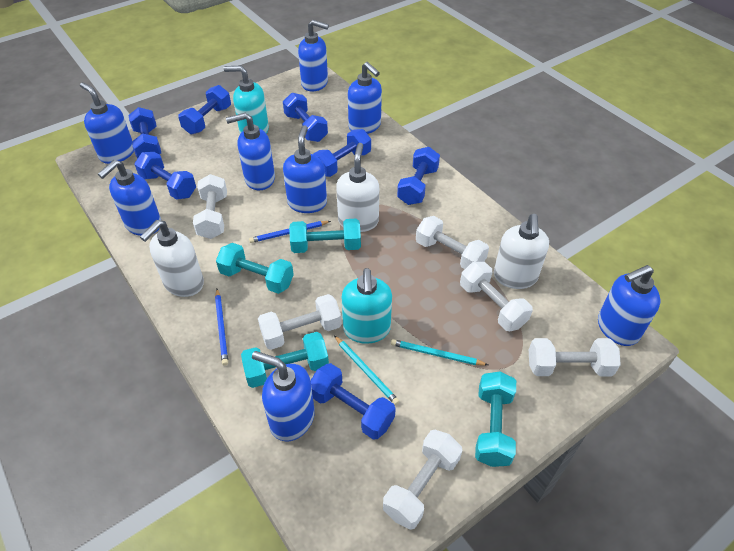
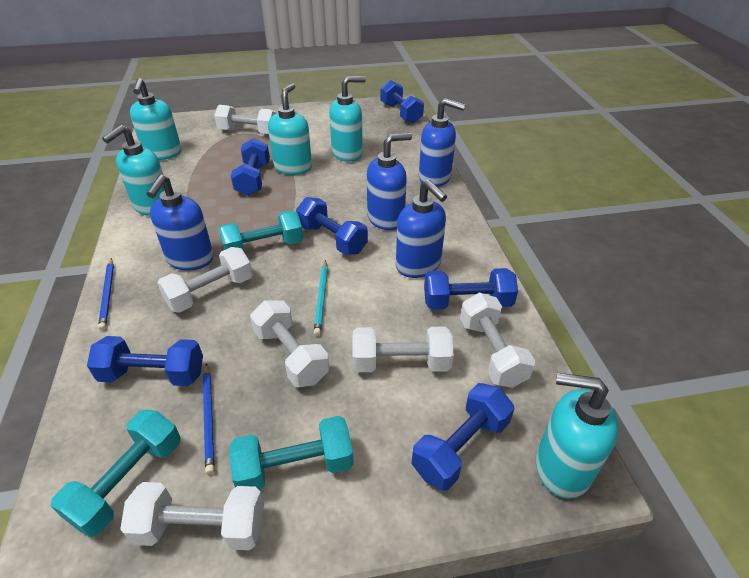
blue dumbbell: 7 -> 6
blue soap dispenser: 8 -> 4
turquoise dumbbell: 4 -> 3
turquoise pencil: 2 -> 1
turquoise soap dispenser: 2 -> 5
white soap dispenser: 3 -> 0

